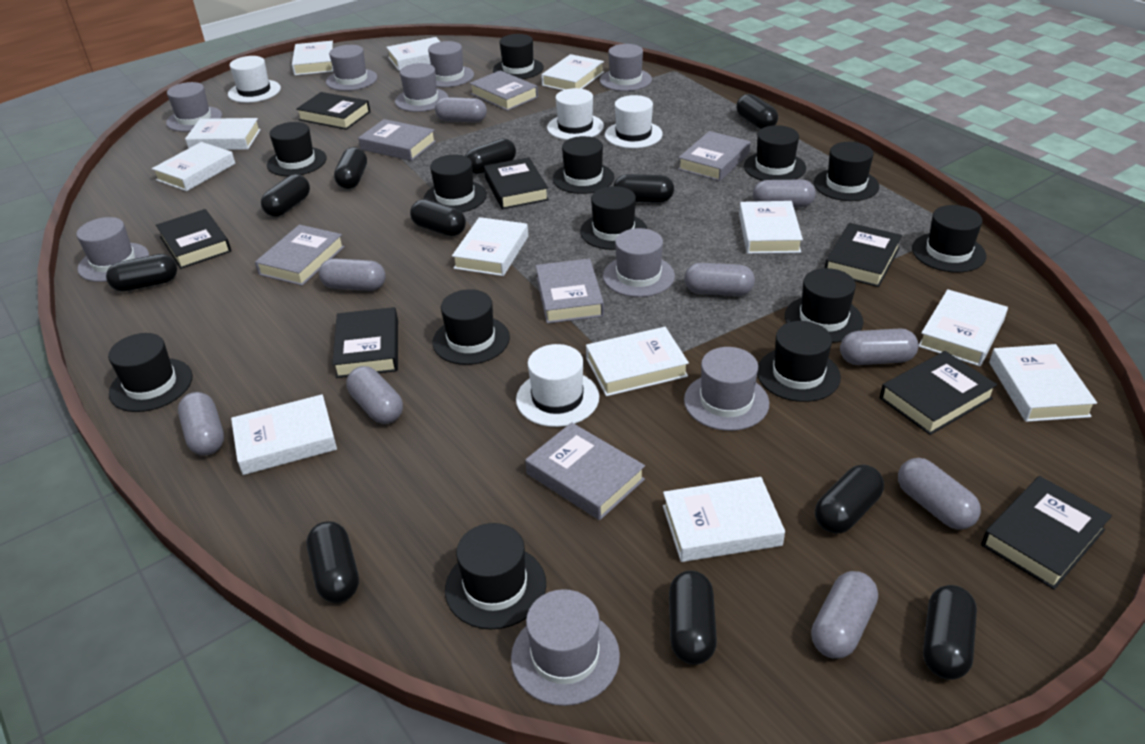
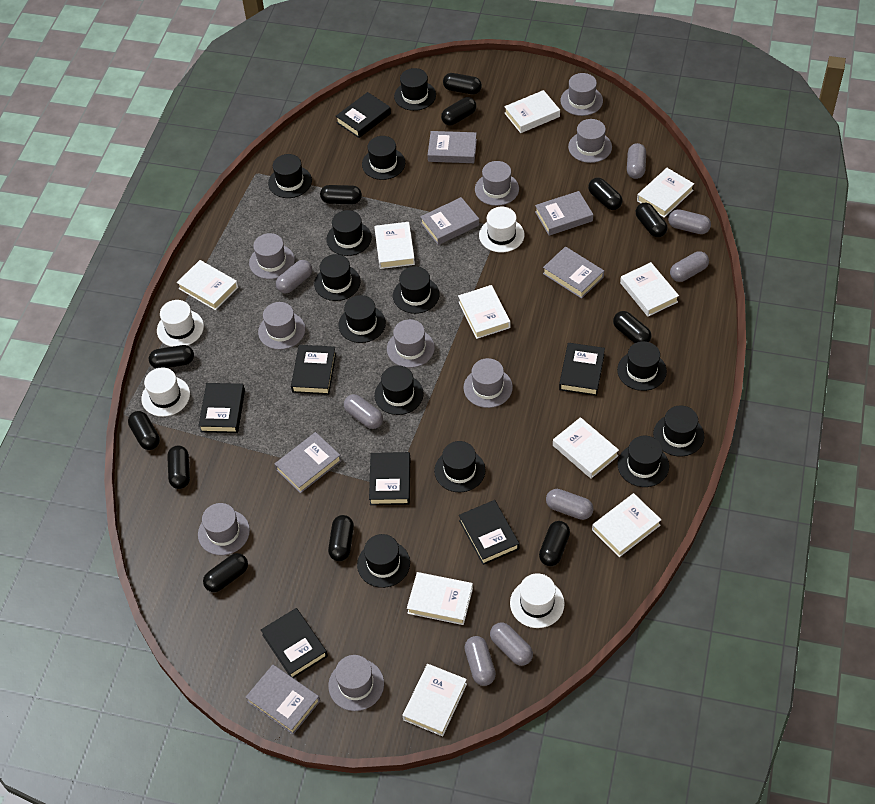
black capsule: 11 -> 12
grey capsule: 9 -> 8
white book: 12 -> 10

